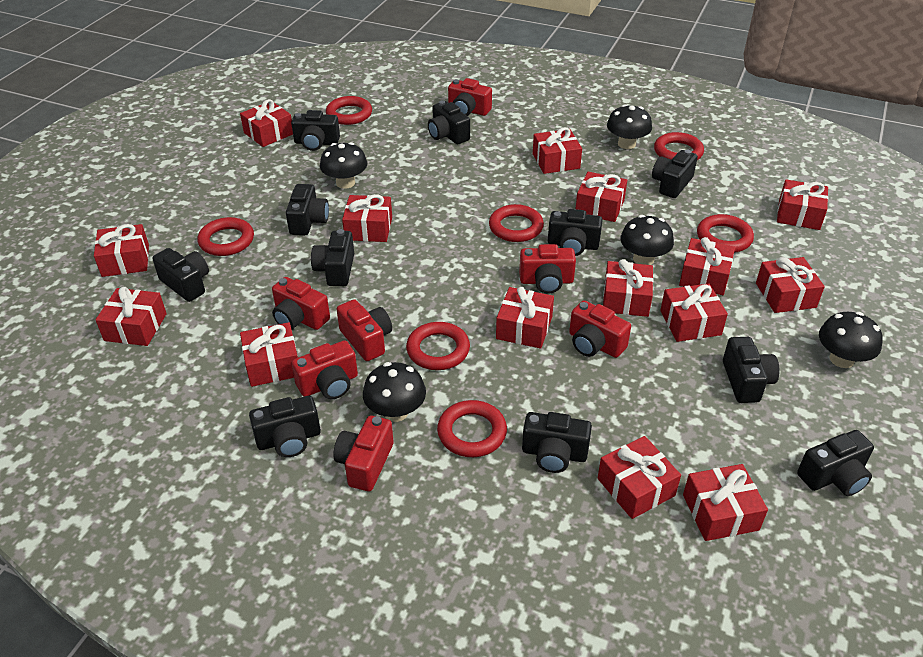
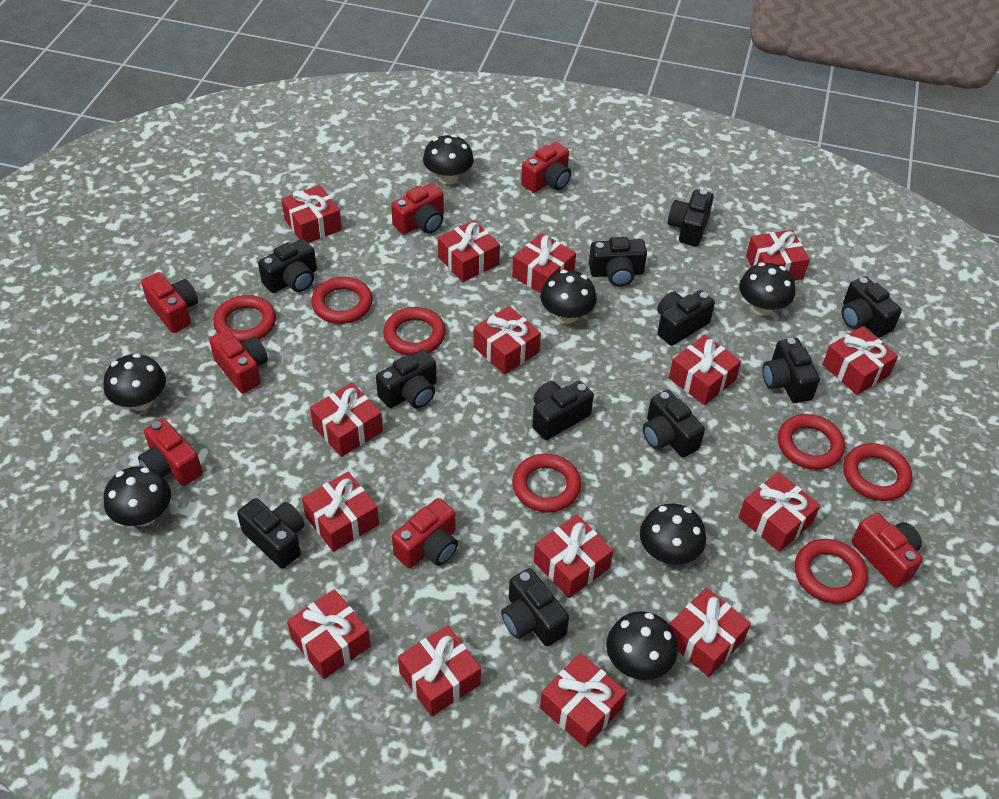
black mushroom: 5 -> 7

